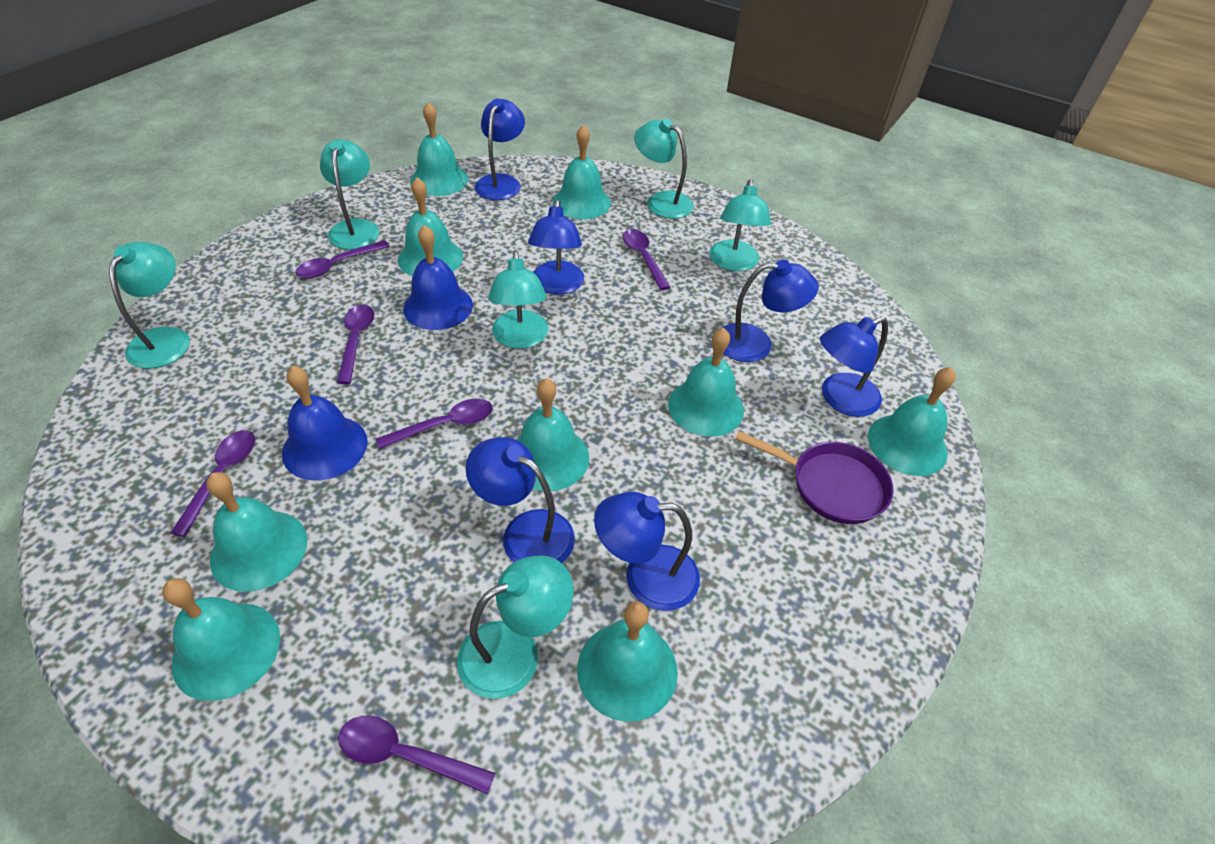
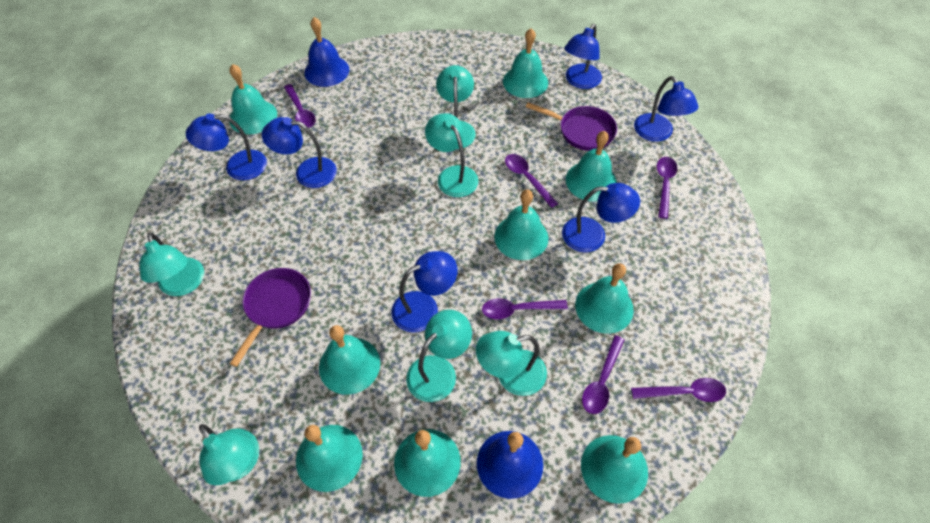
purple pan: 1 -> 2

